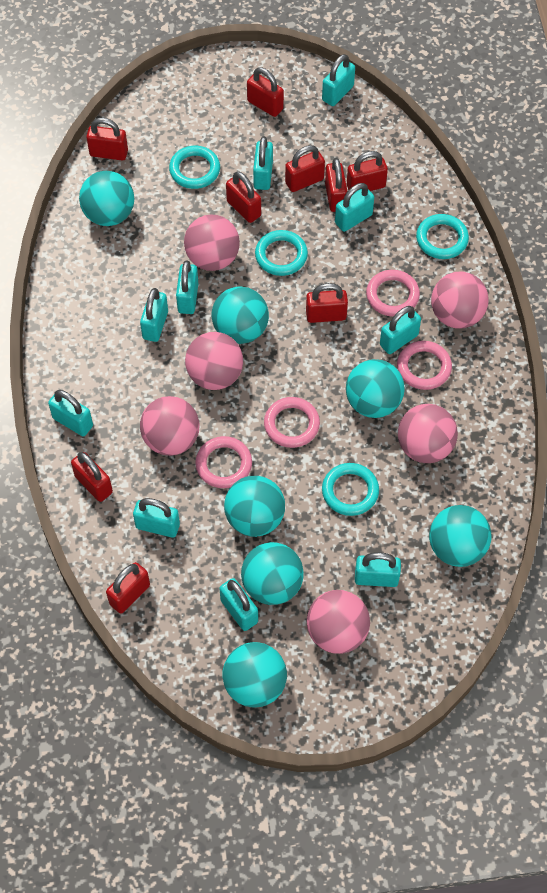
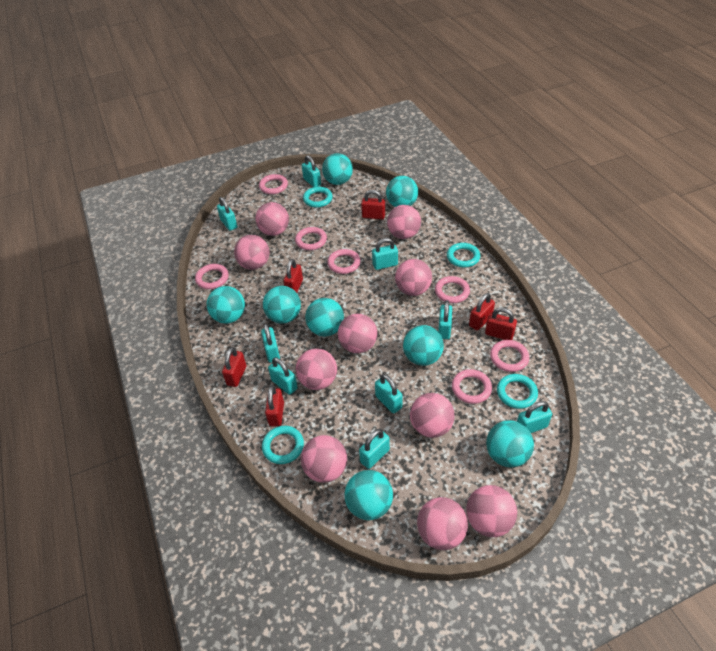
pink ball: 6 -> 10
pink ring: 4 -> 7
red padlock: 9 -> 6
turquoise ball: 7 -> 8
turquoise padlock: 10 -> 9

